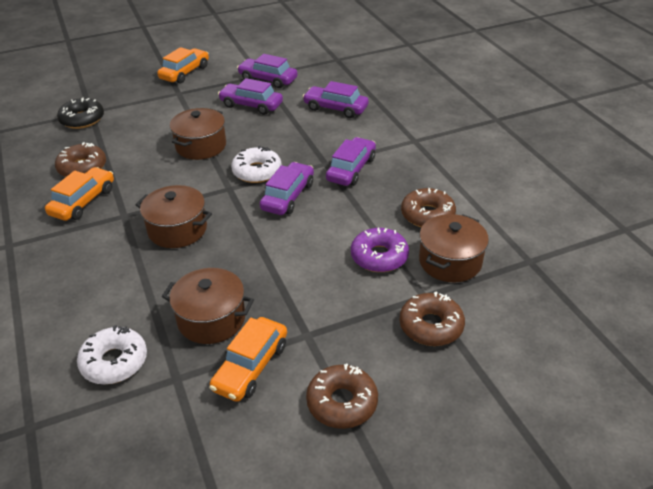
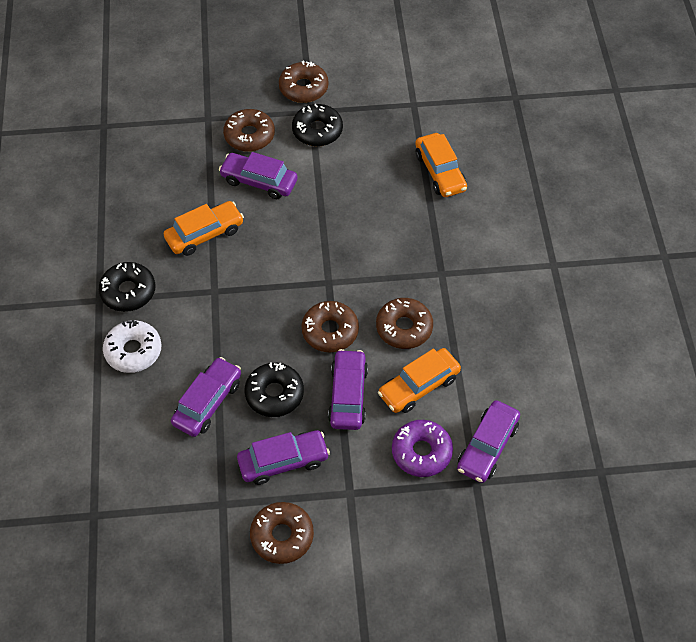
black donut: 1 -> 3
brown donut: 4 -> 5
brown pot: 4 -> 0
white donut: 2 -> 1

